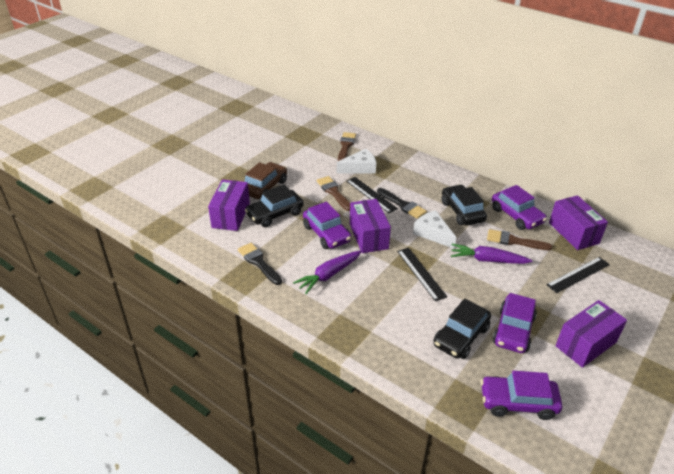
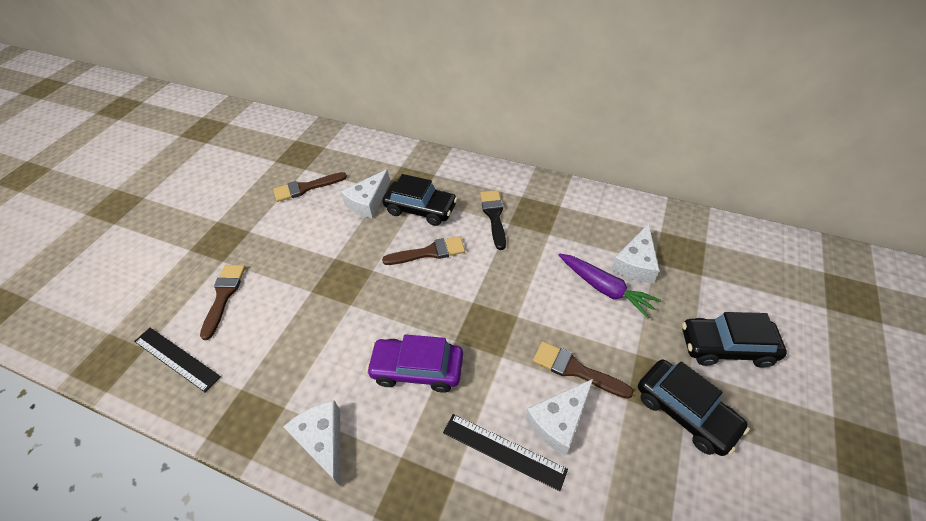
black brush: 2 -> 1
black ruler: 3 -> 2
brown brush: 3 -> 4
brown car: 1 -> 0
purple box: 4 -> 0
purple car: 4 -> 1
purple carrot: 2 -> 1
white cheese: 2 -> 4

